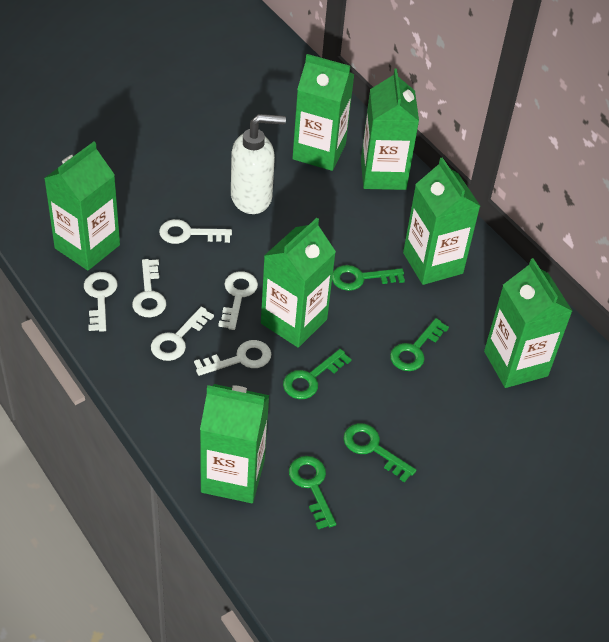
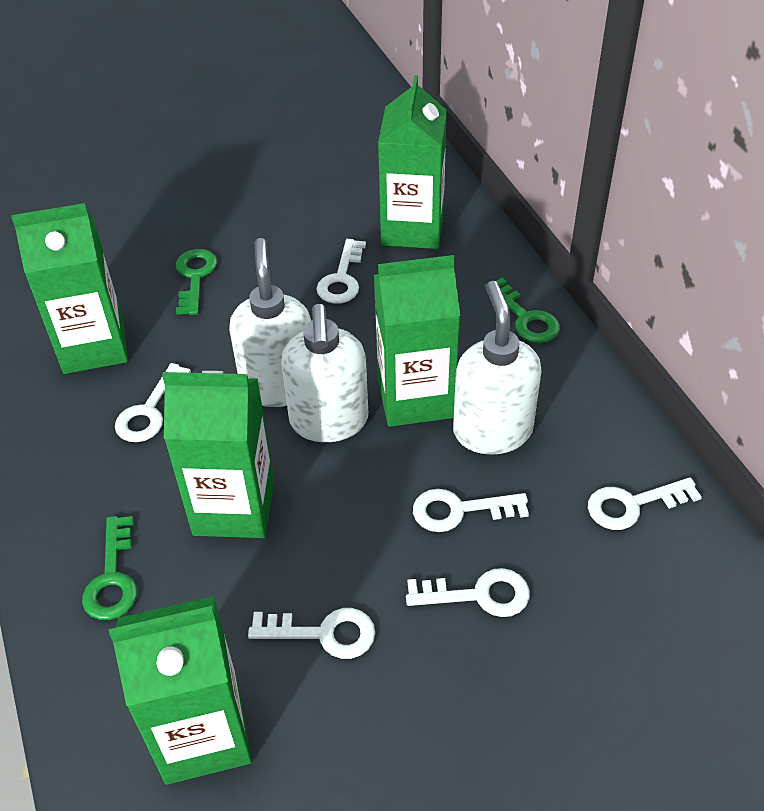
green carton: 7 -> 5
green key: 5 -> 3
white soap dispenser: 1 -> 3

